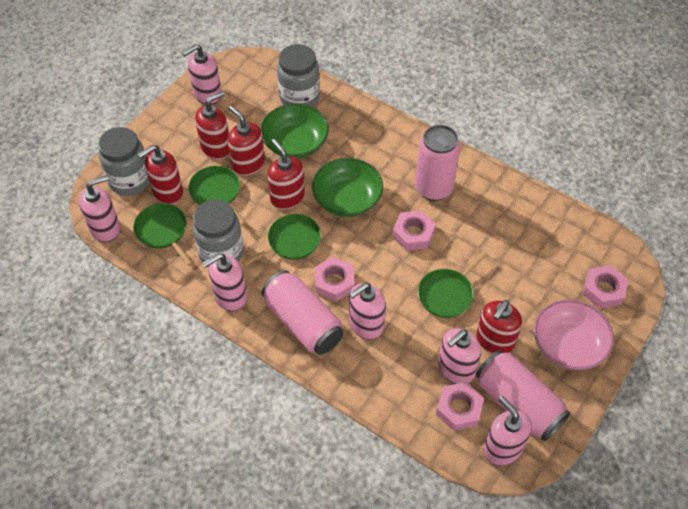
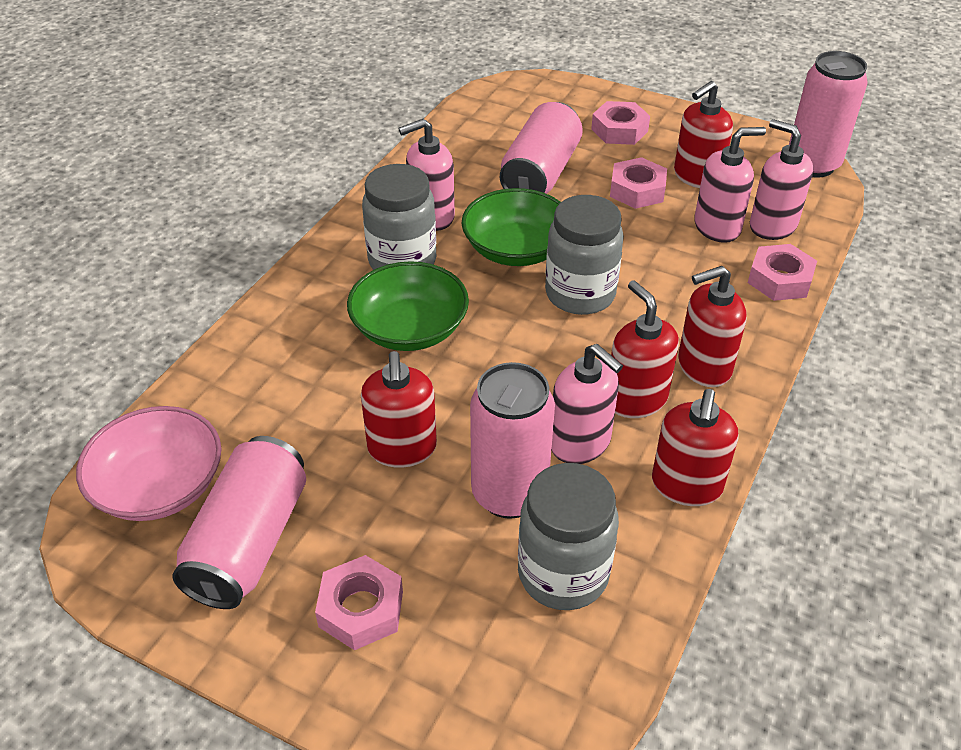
green pan: 4 -> 0
pink can: 3 -> 4
pink soap dispenser: 6 -> 4

